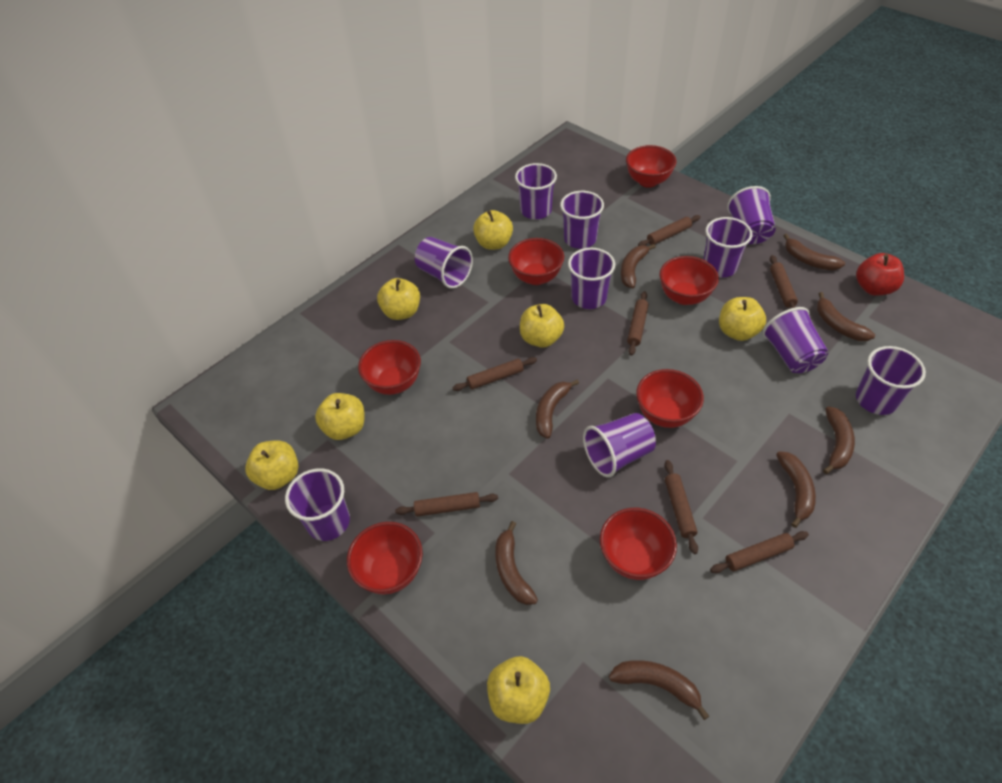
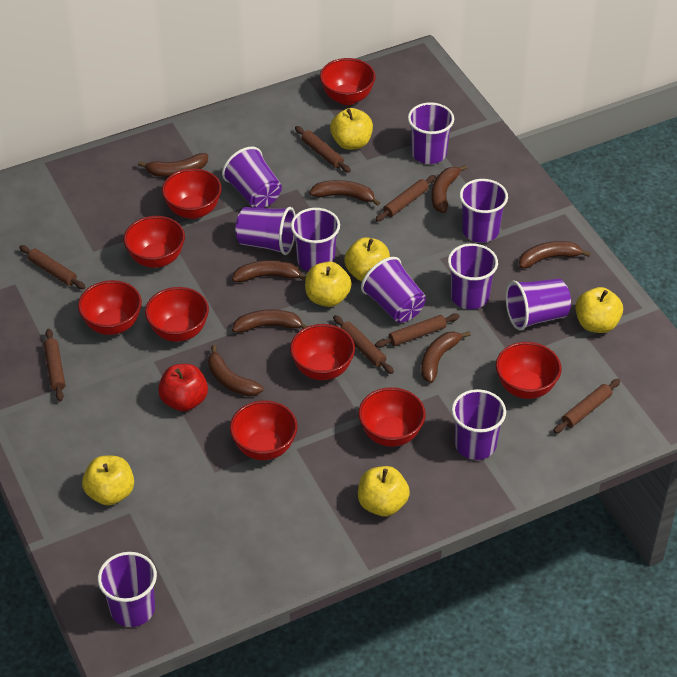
red bowl: 7 -> 9
yellow apple: 7 -> 6

